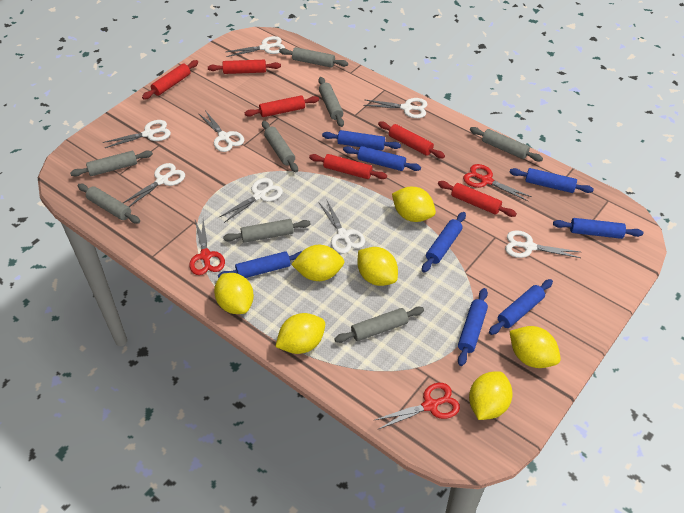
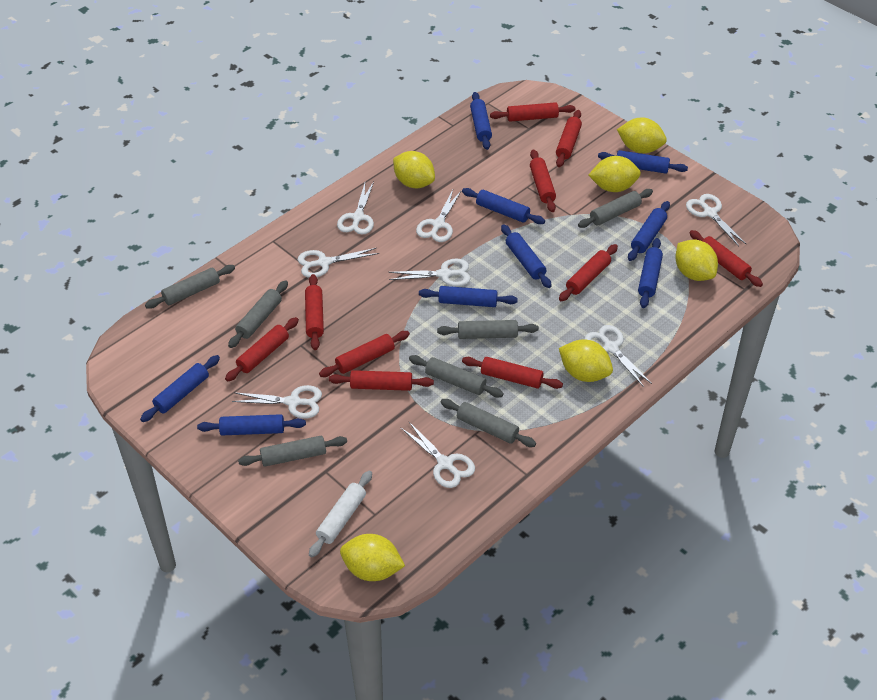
blue rolling pin: 8 -> 9
grey rolling pin: 8 -> 7
red rolling pin: 6 -> 10
red scissors: 3 -> 0
white rolling pin: 0 -> 1
yellow lemon: 7 -> 6

